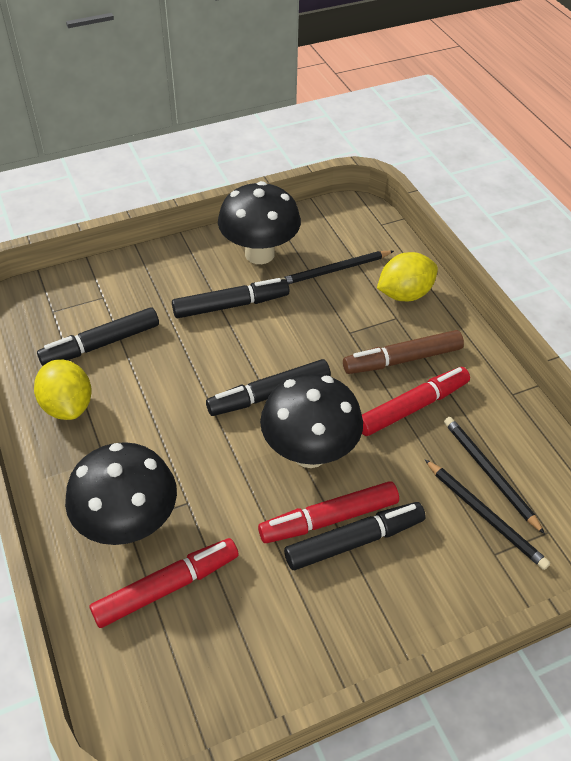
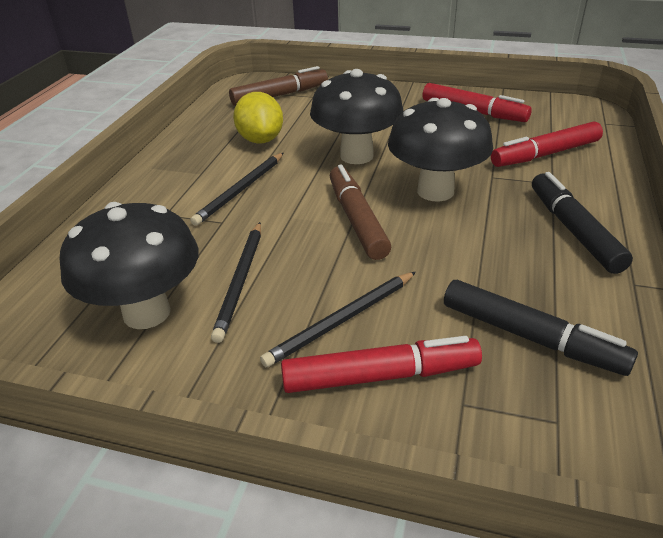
black marker: 4 -> 2
brown marker: 1 -> 2
yellow lemon: 2 -> 1

